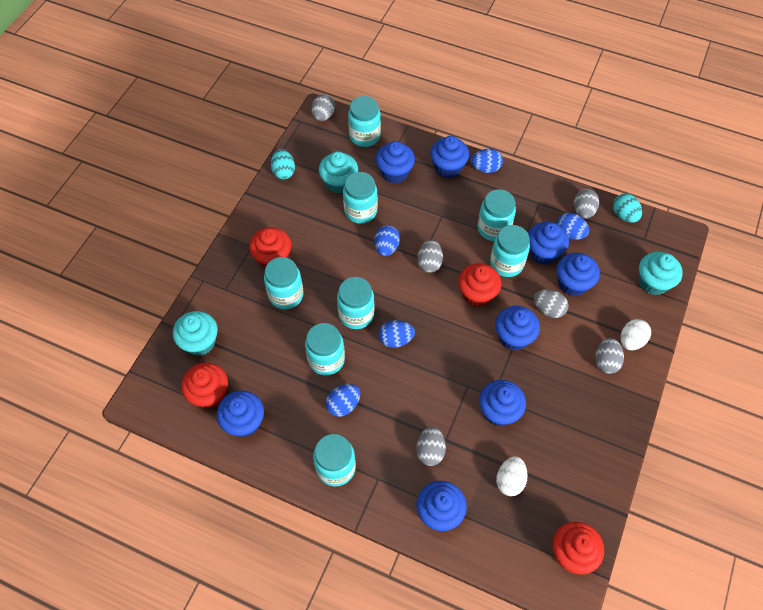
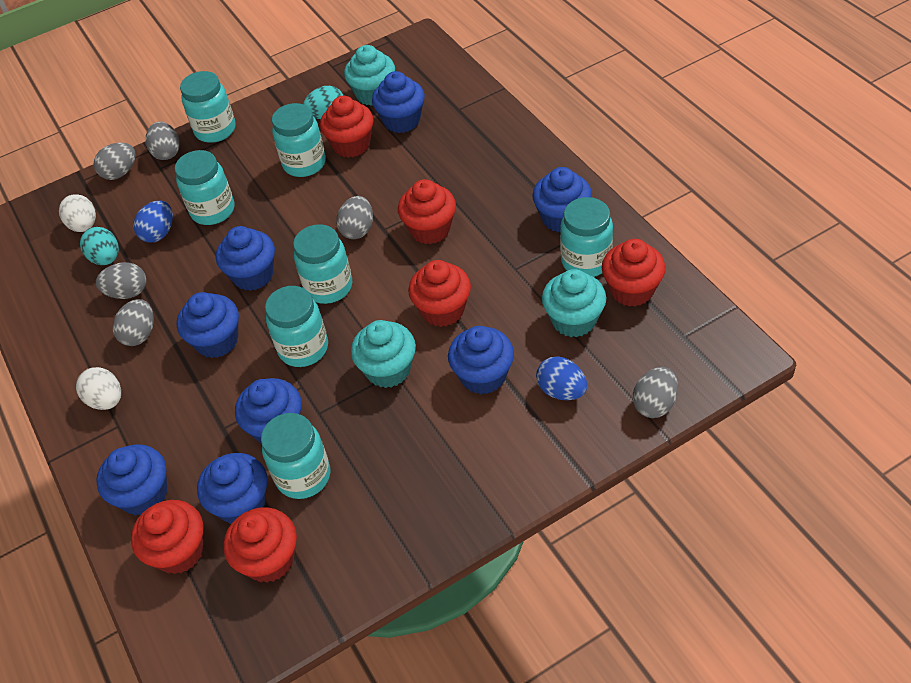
blue egg: 5 -> 2
red cupcake: 4 -> 6
turquoise jar: 8 -> 7

